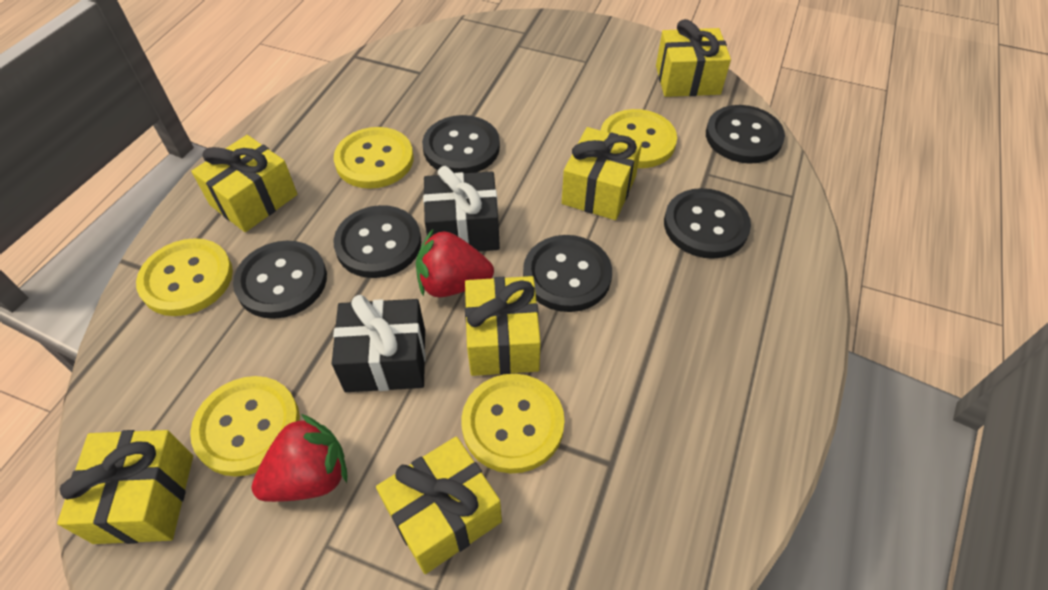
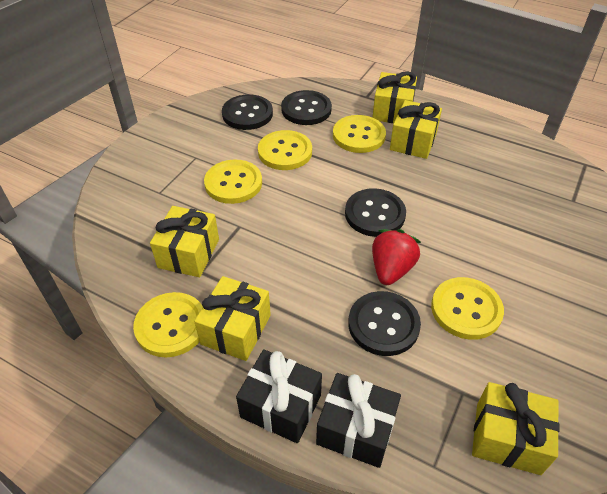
black button: 6 -> 4
red strawberry: 2 -> 1
yellow gift: 6 -> 5

